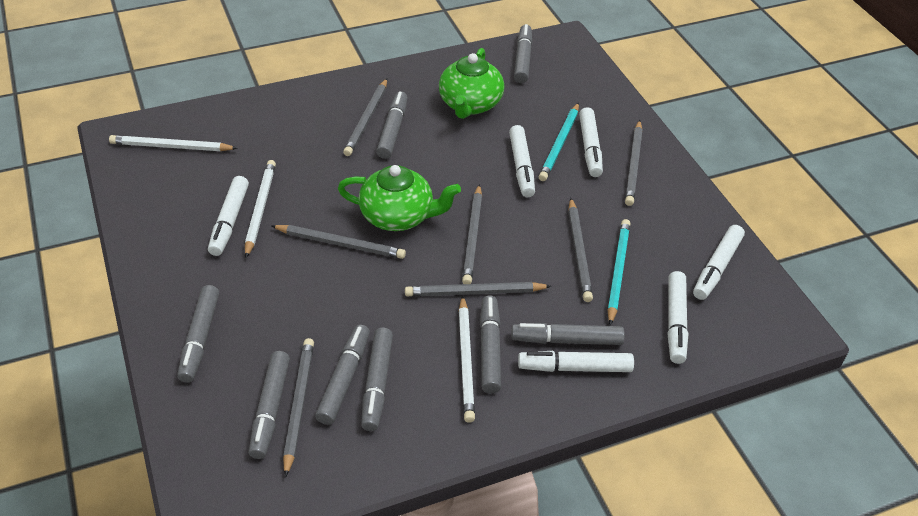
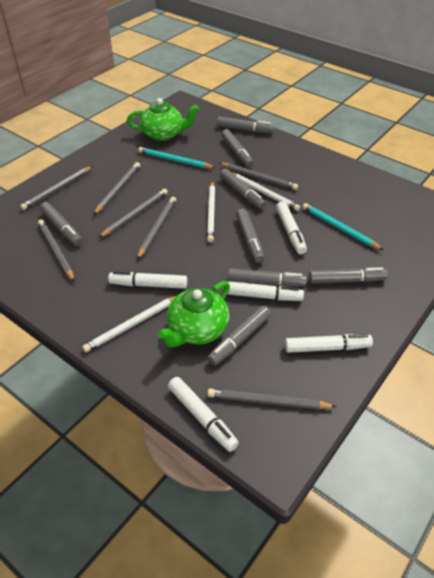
white marker: 6 -> 5

